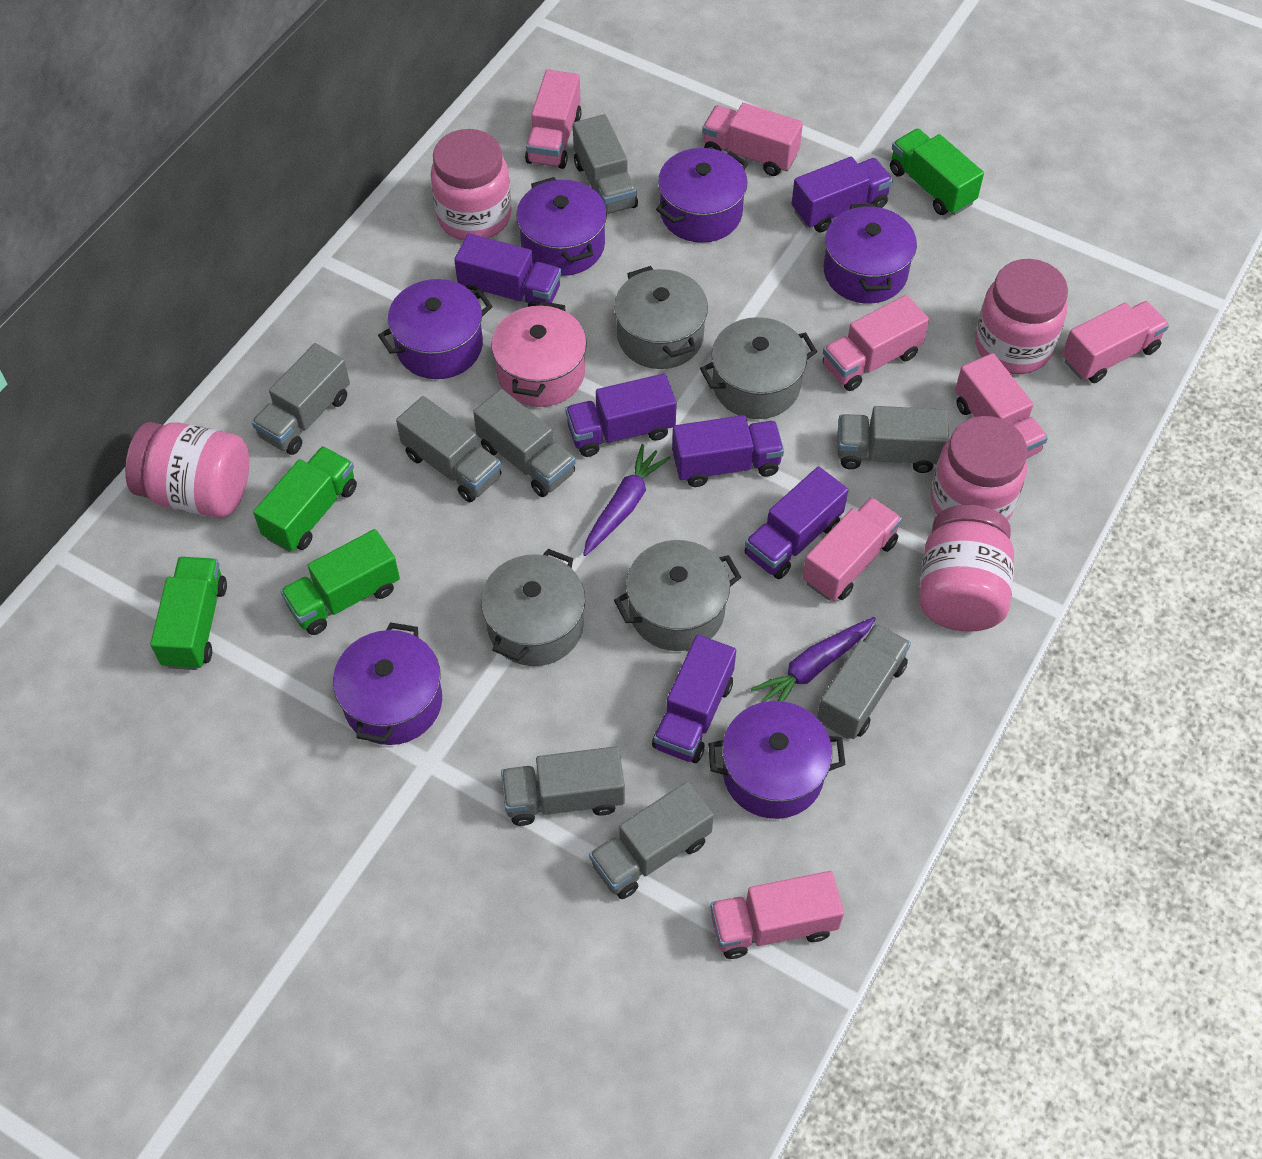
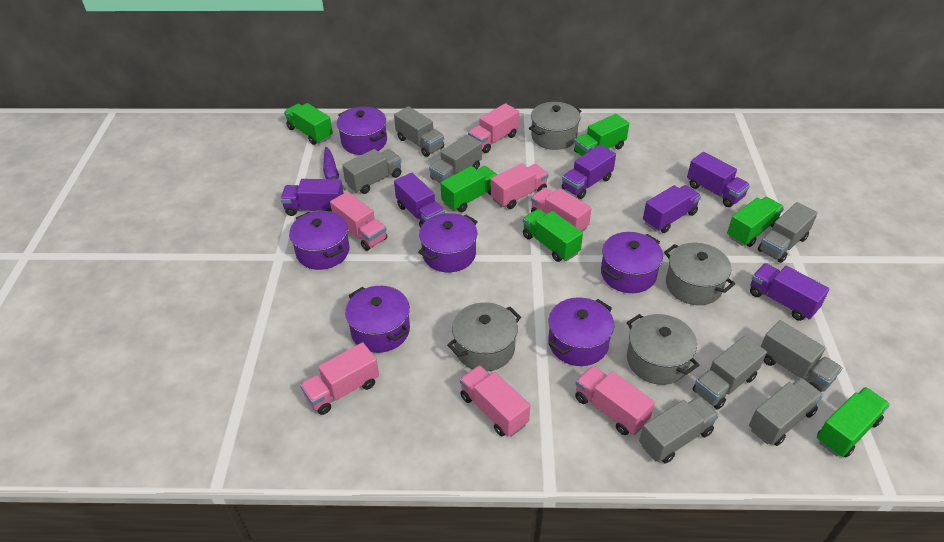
green truck: 4 -> 6
pink jar: 5 -> 0
pink pot: 1 -> 0
purple carrot: 2 -> 1

